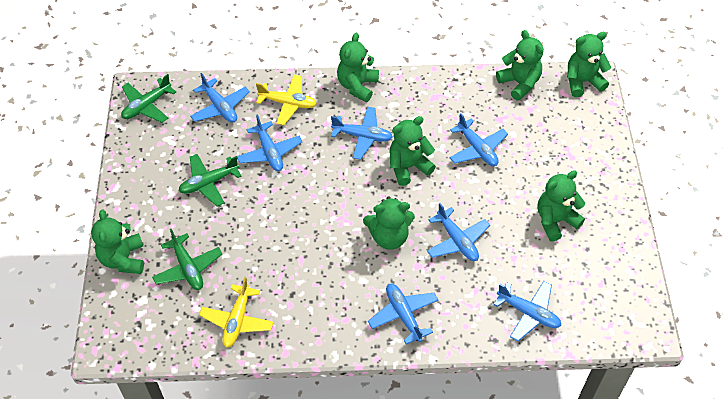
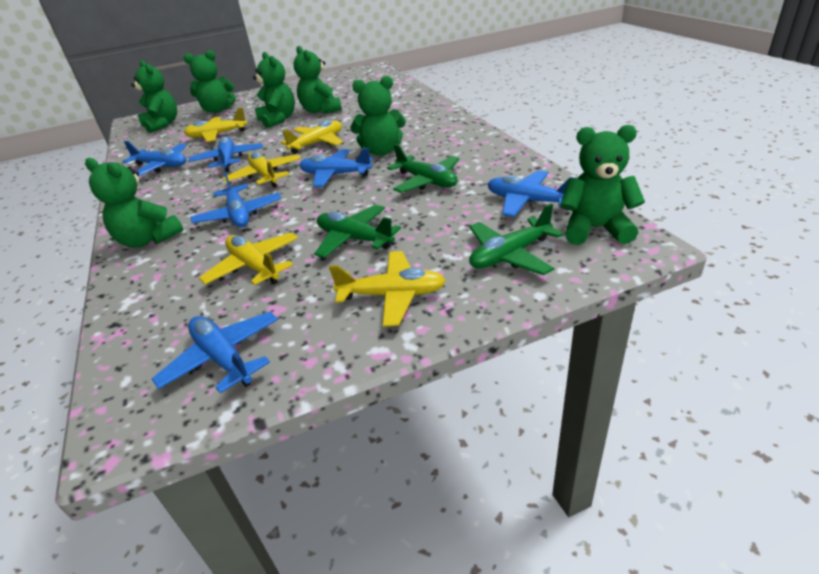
blue plane: 7 -> 6
yellow plane: 2 -> 5

